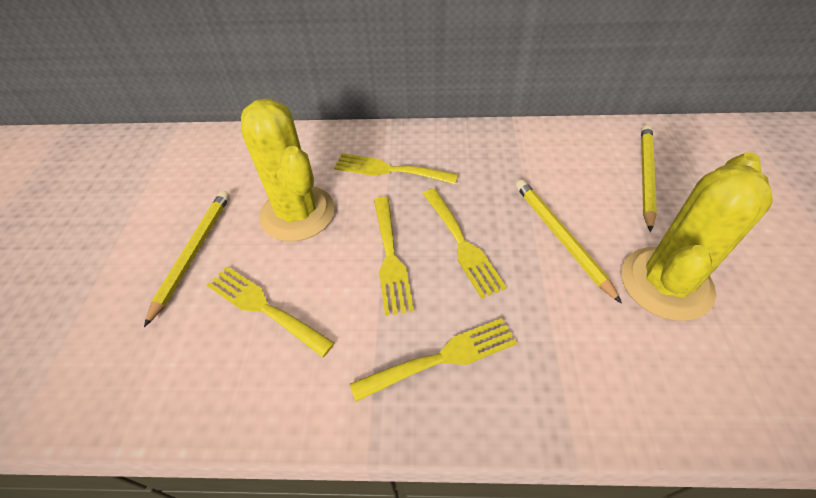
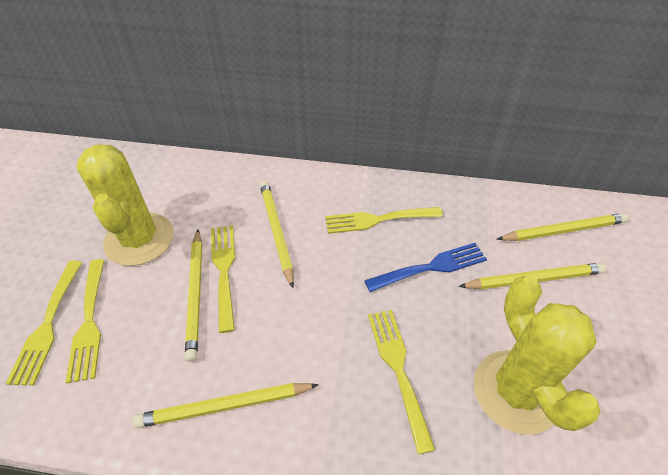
blue fork: 0 -> 1
yellow pencil: 3 -> 5

